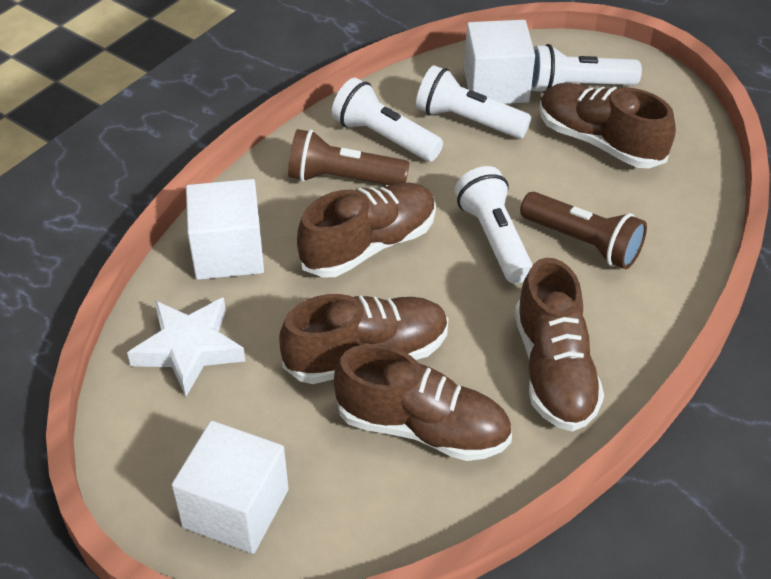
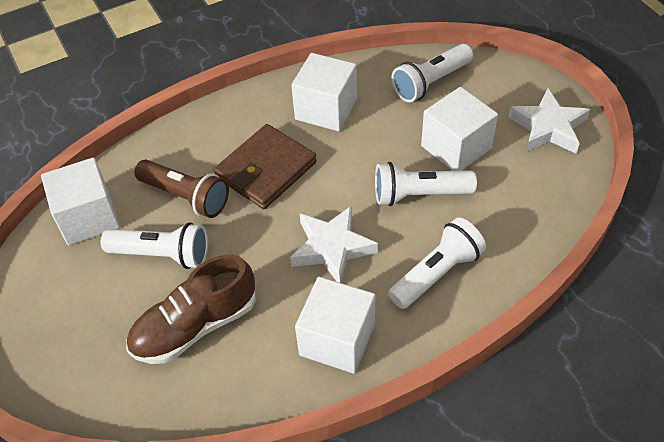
brown flashlight: 2 -> 1
brown shoe: 5 -> 1
brown wallet: 0 -> 1
white cube: 3 -> 4
white star: 1 -> 2

